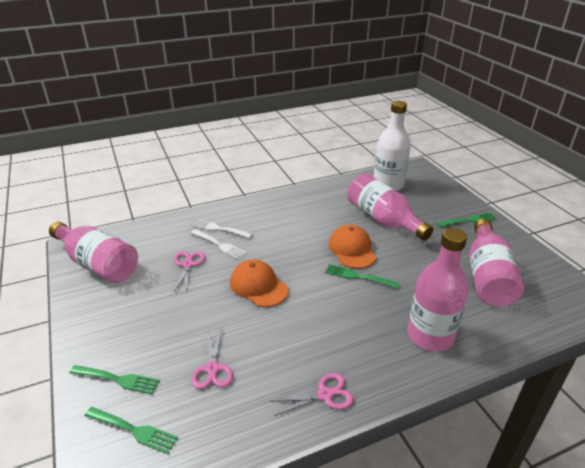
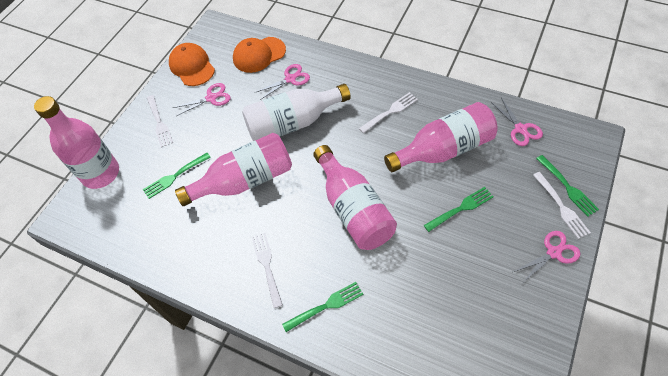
pink scissors: 3 -> 4
white fork: 2 -> 4

